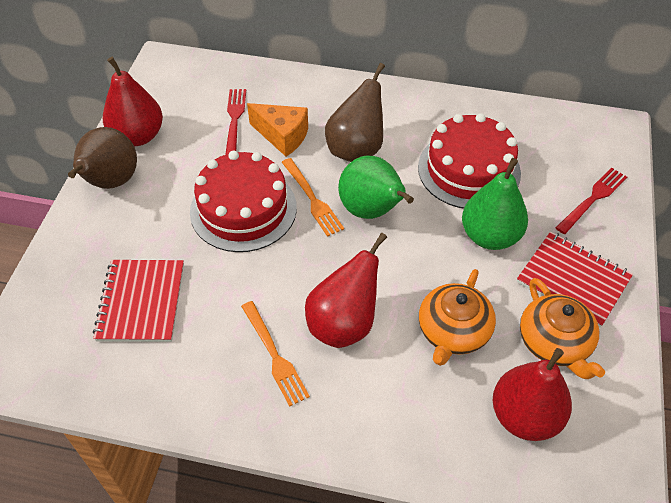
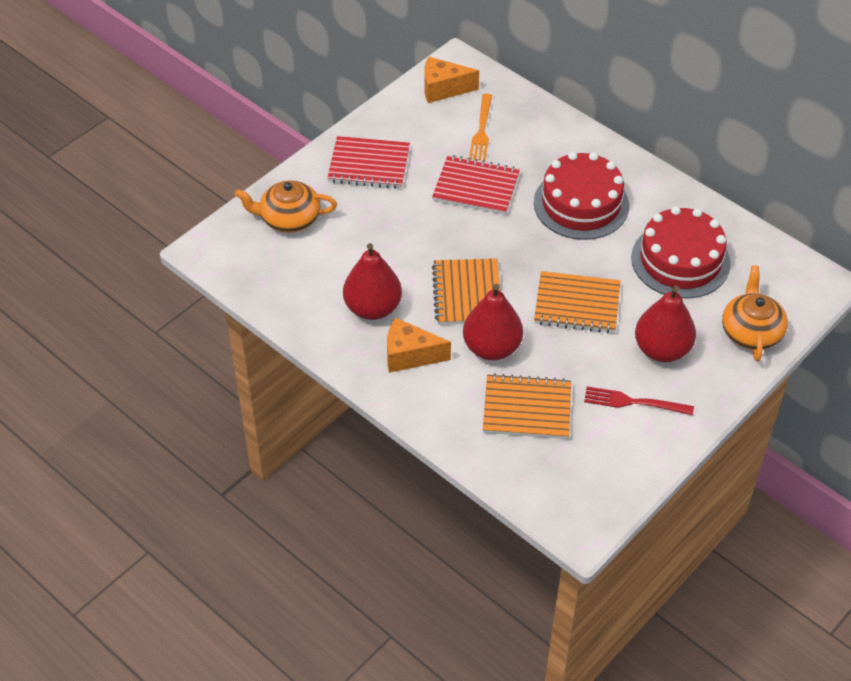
brown pear: 2 -> 0
green pear: 2 -> 0
orange cheese: 1 -> 2
orange fork: 2 -> 1
orange notebook: 0 -> 3
red fork: 2 -> 1

